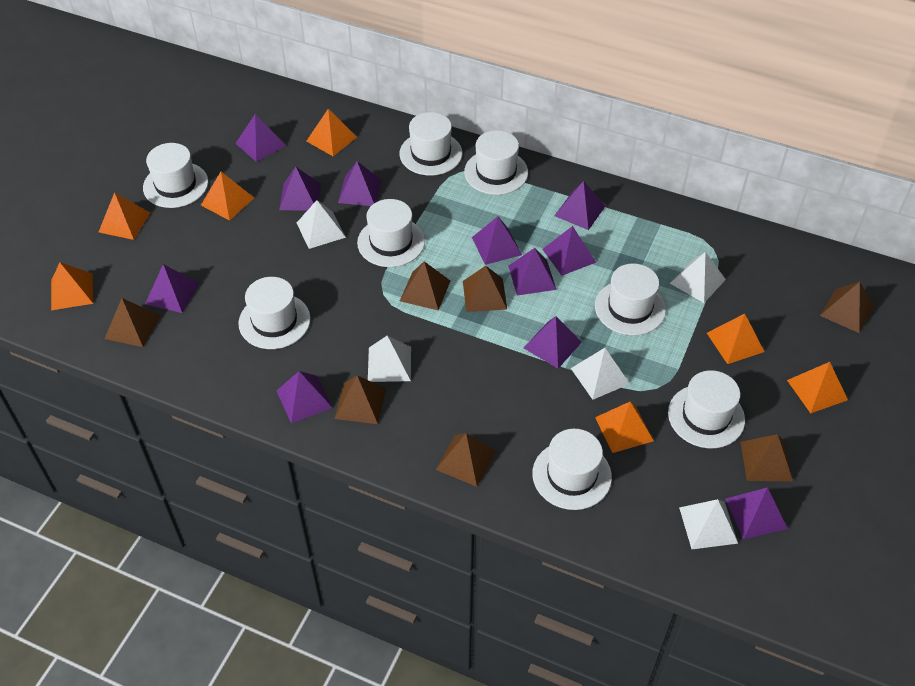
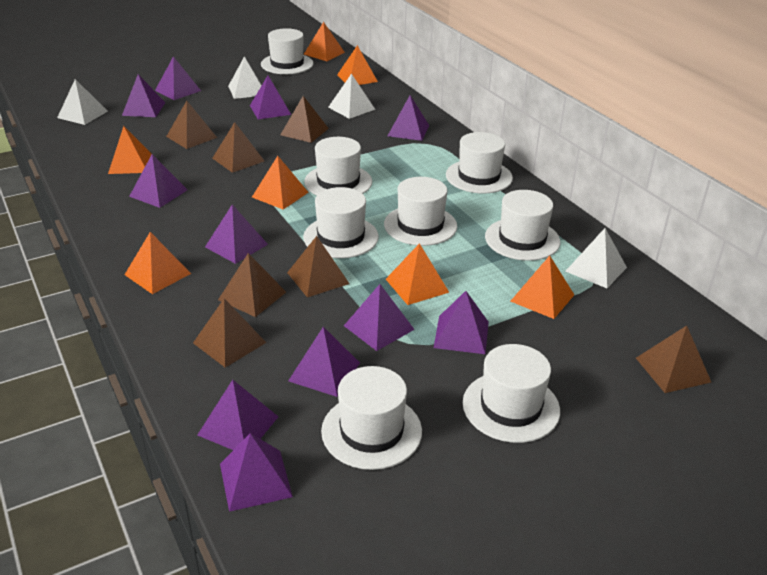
white pyramid: 5 -> 4

